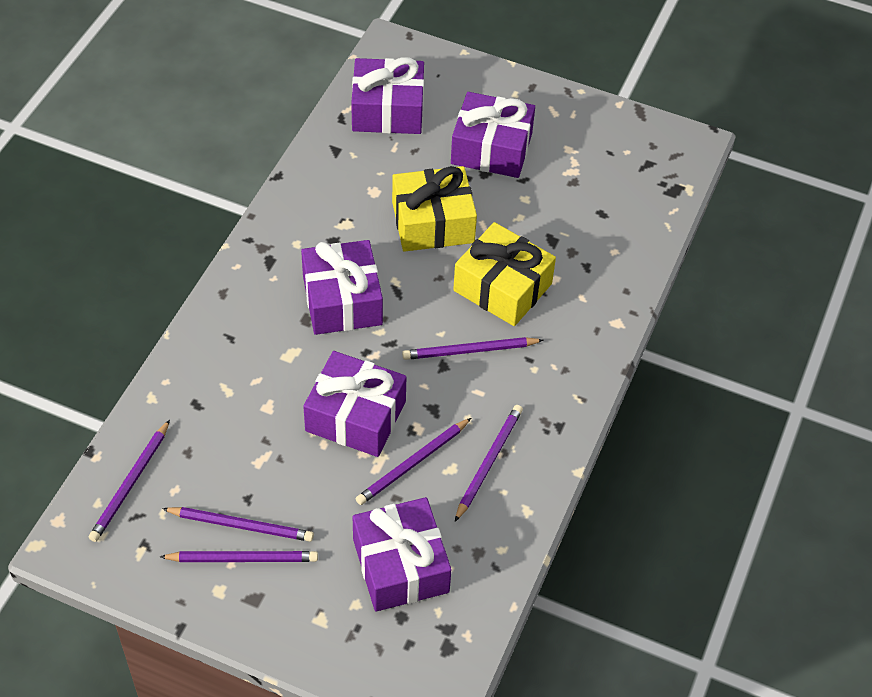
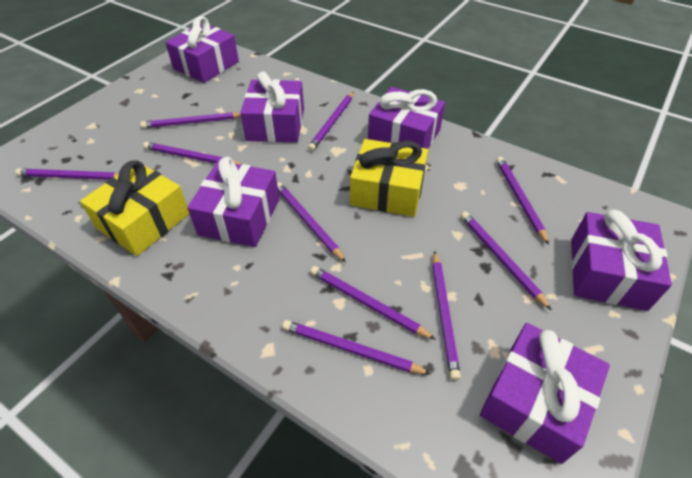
purple gift: 5 -> 6
purple pencil: 6 -> 10

